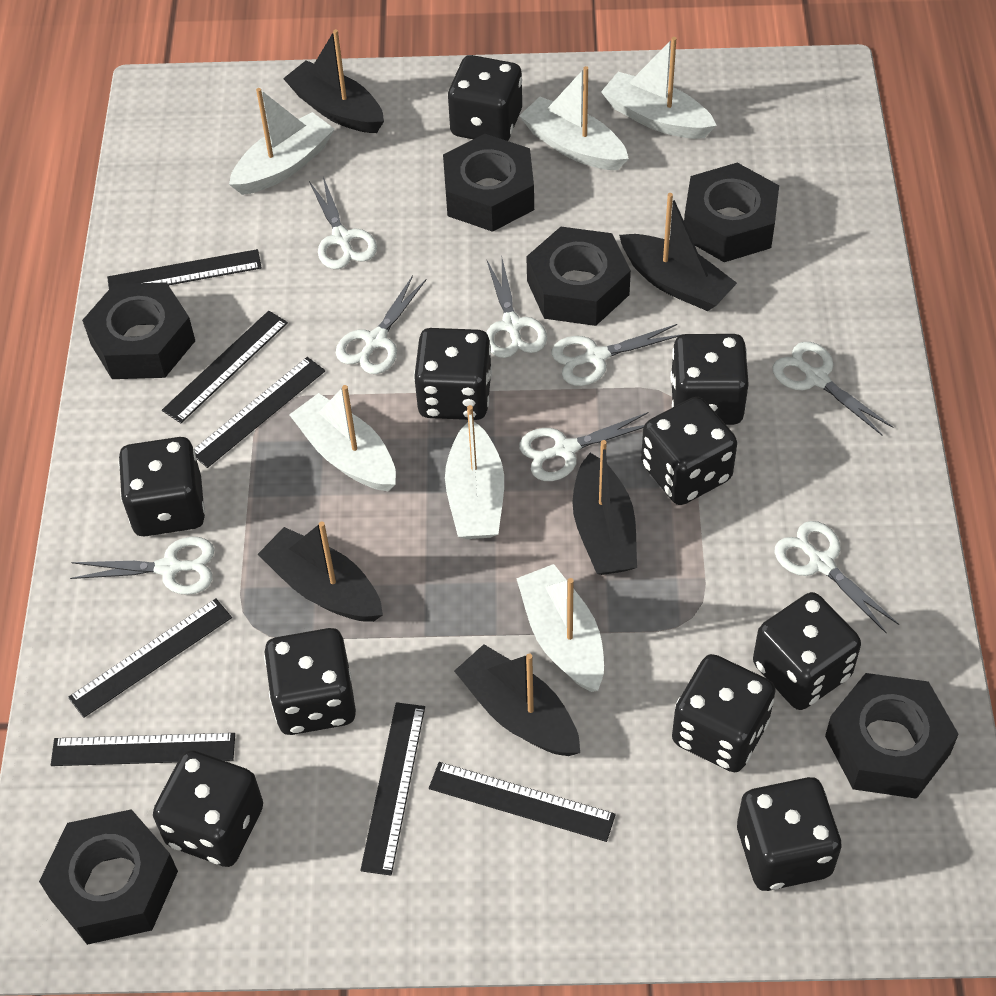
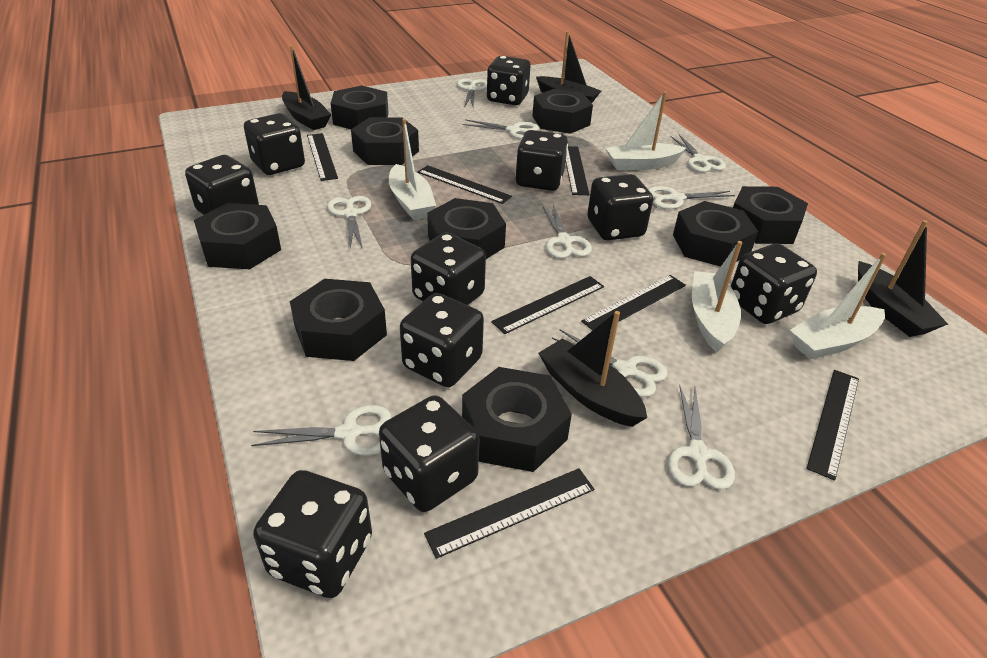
black boat: 5 -> 4
black nut: 6 -> 9
white boat: 6 -> 4
white scissors: 8 -> 9

